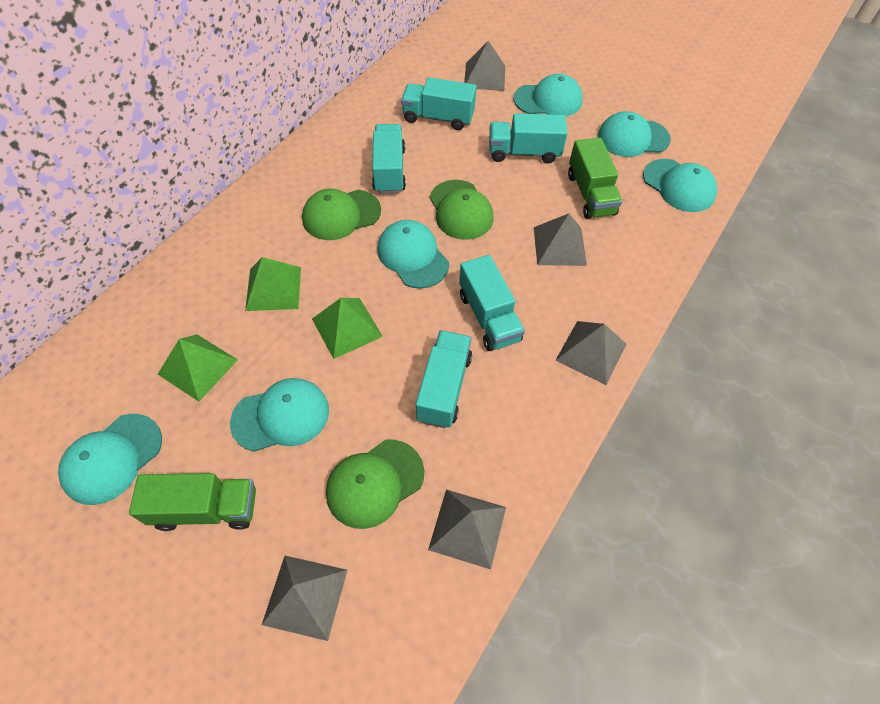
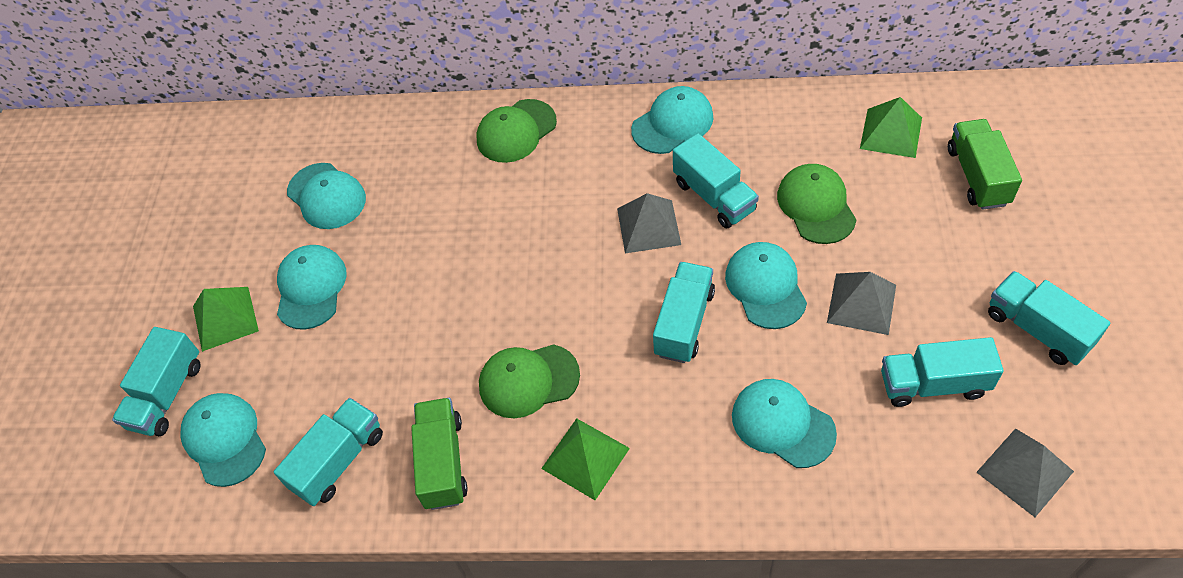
grey pyramid: 5 -> 3
turquoise truck: 5 -> 6

